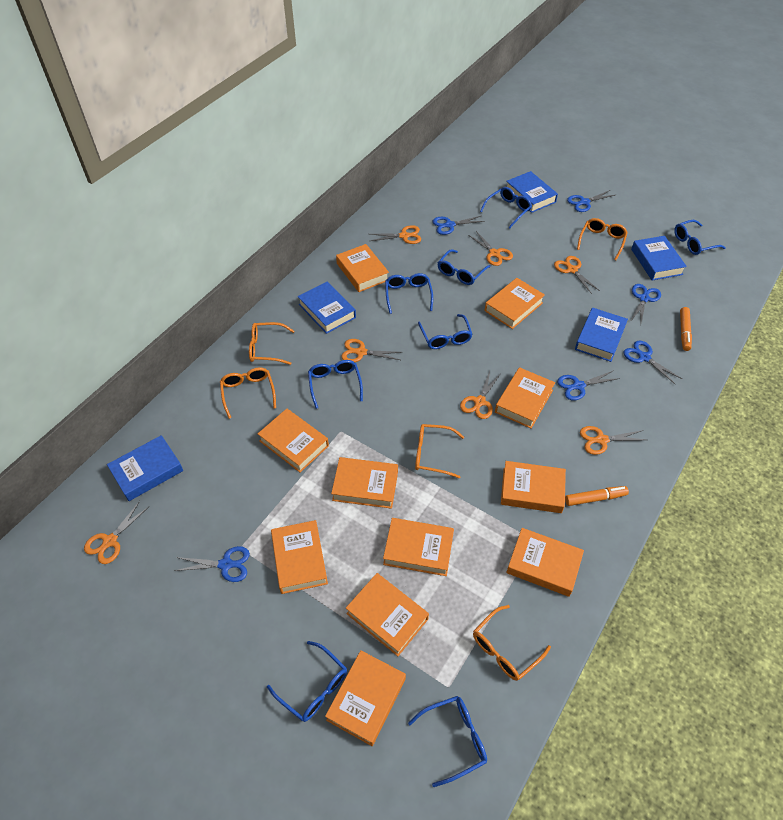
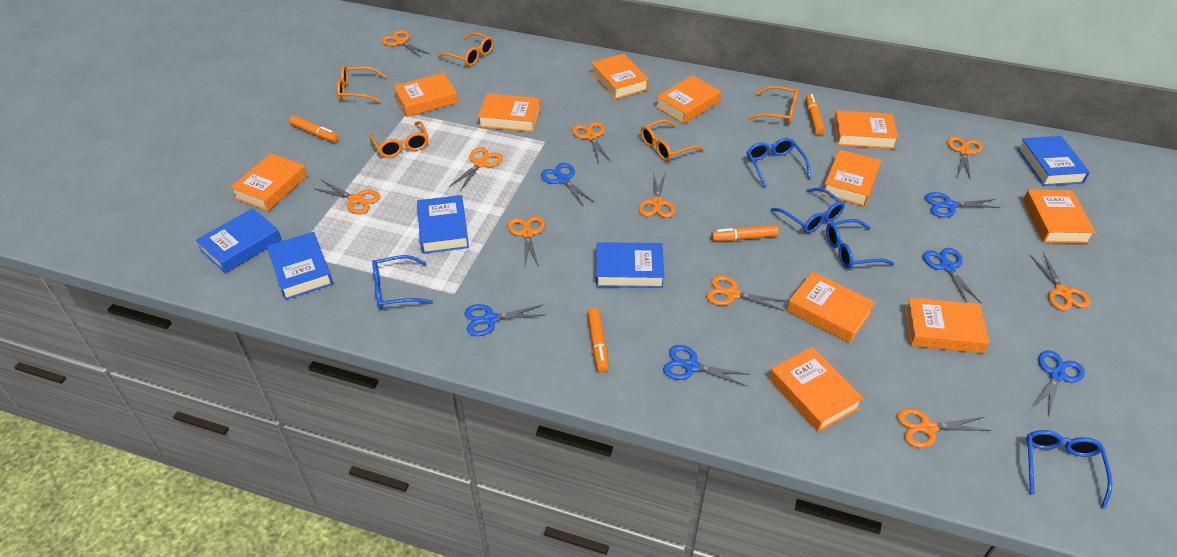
blue glasses: 8 -> 5
orange marker: 2 -> 4
orange scissors: 7 -> 10

